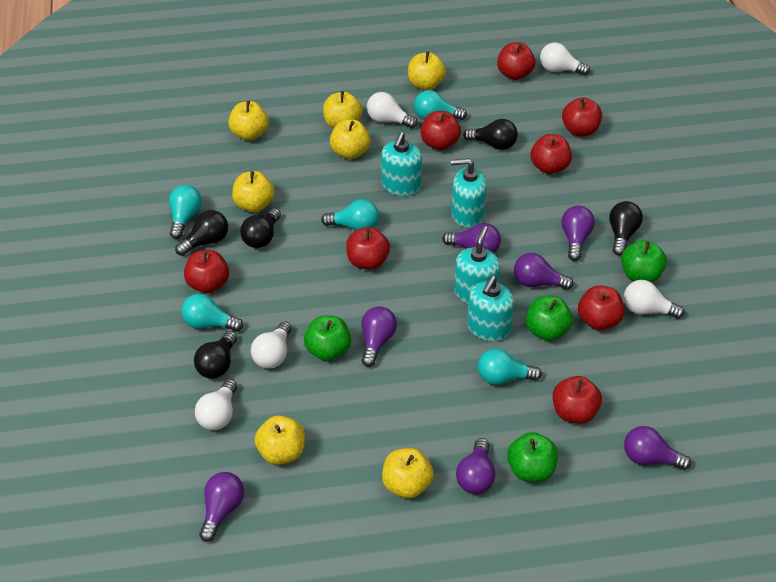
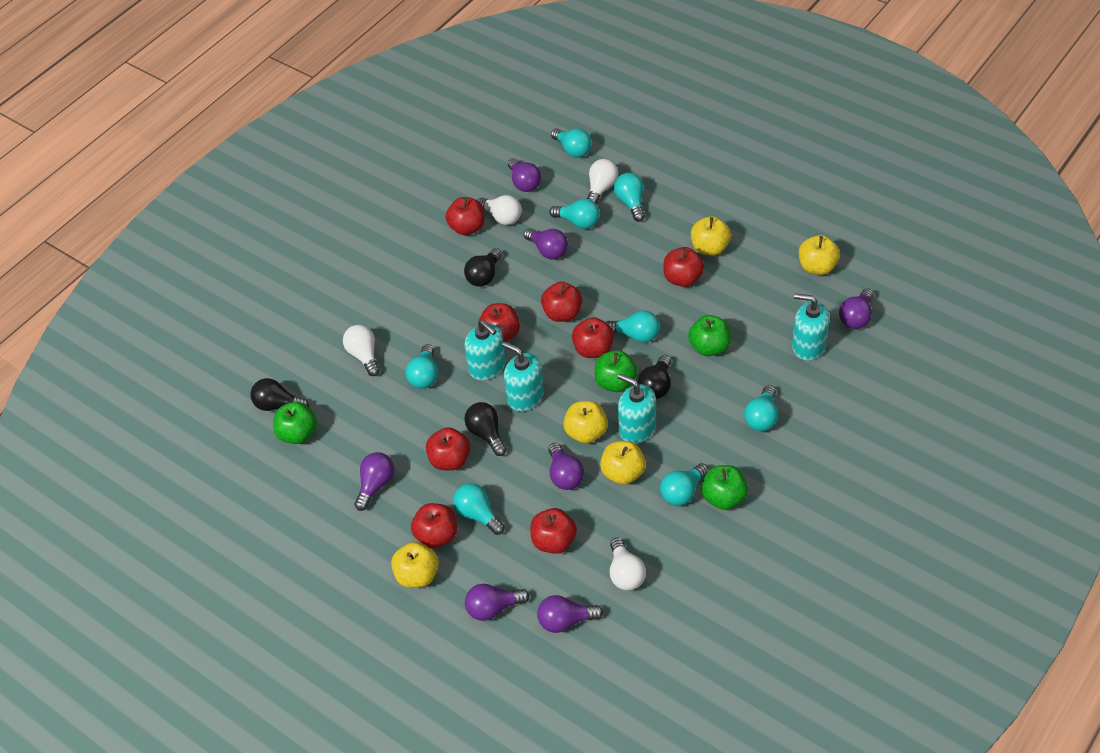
black light bulb: 5 -> 4
turquoise light bulb: 5 -> 8
white light bulb: 5 -> 4
yellow apple: 7 -> 5

